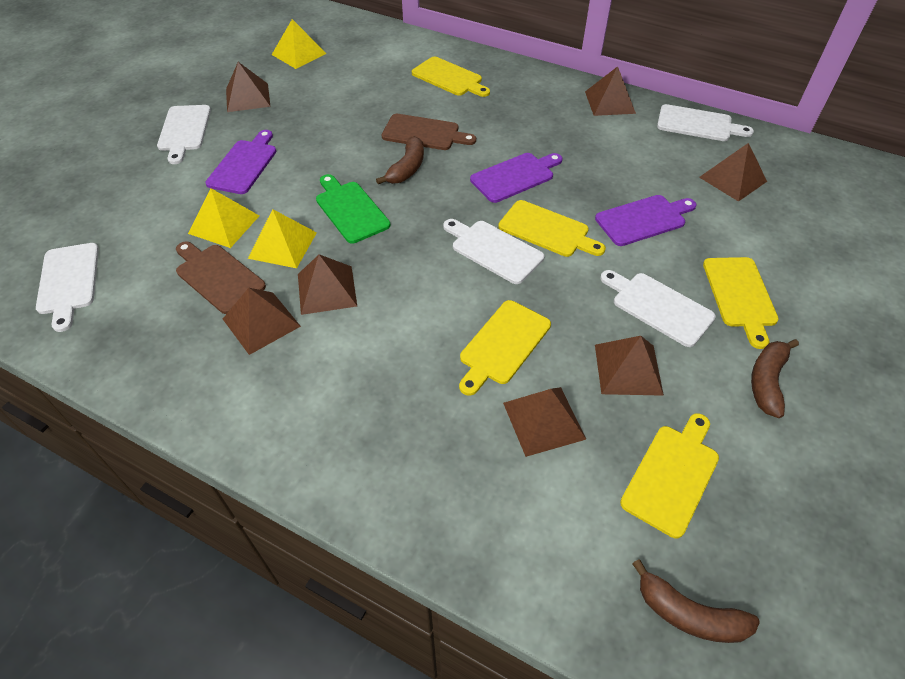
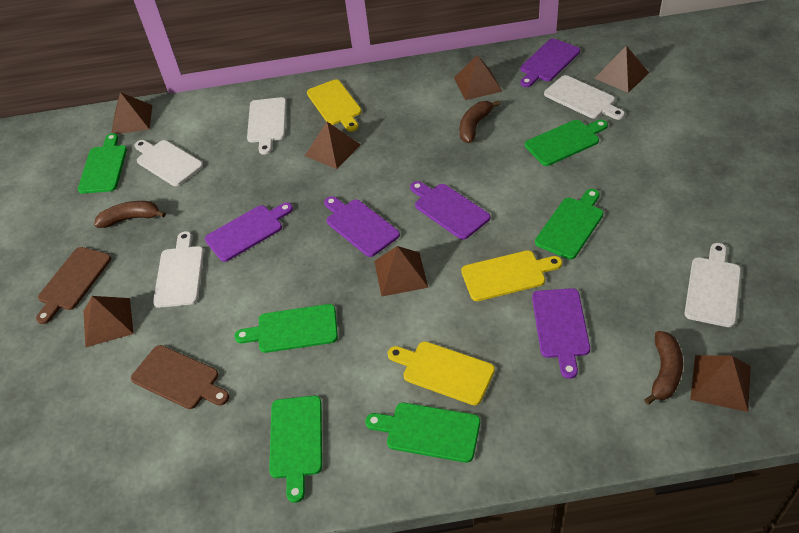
green cutting board: 1 -> 6
purple cutting board: 3 -> 5
yellow cutting board: 5 -> 3
yellow pyramid: 3 -> 0

